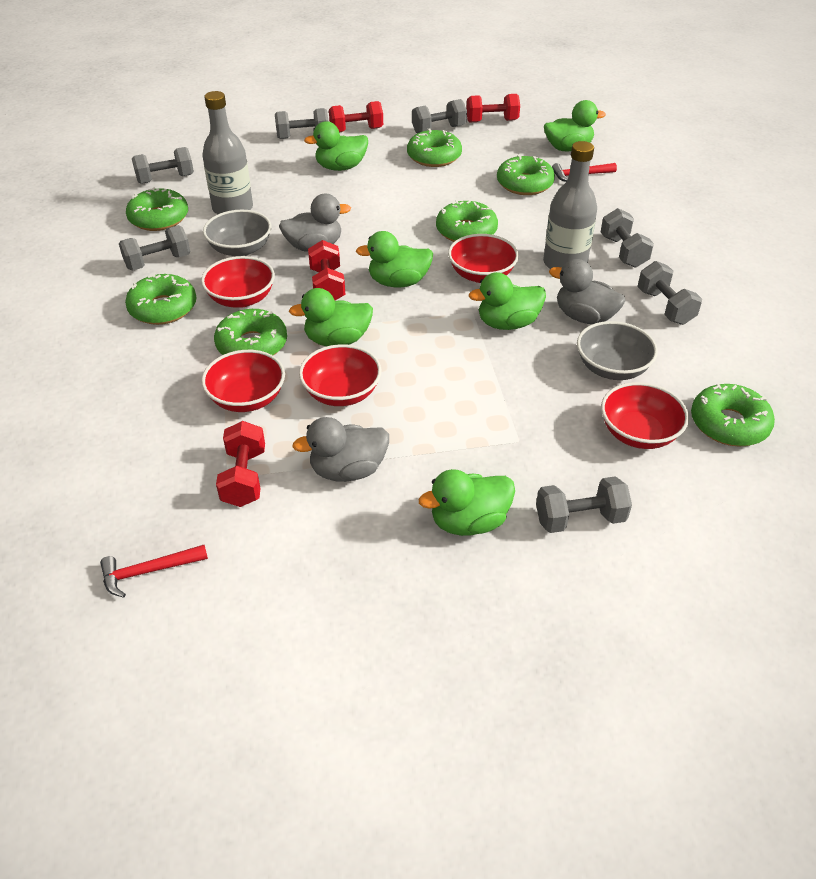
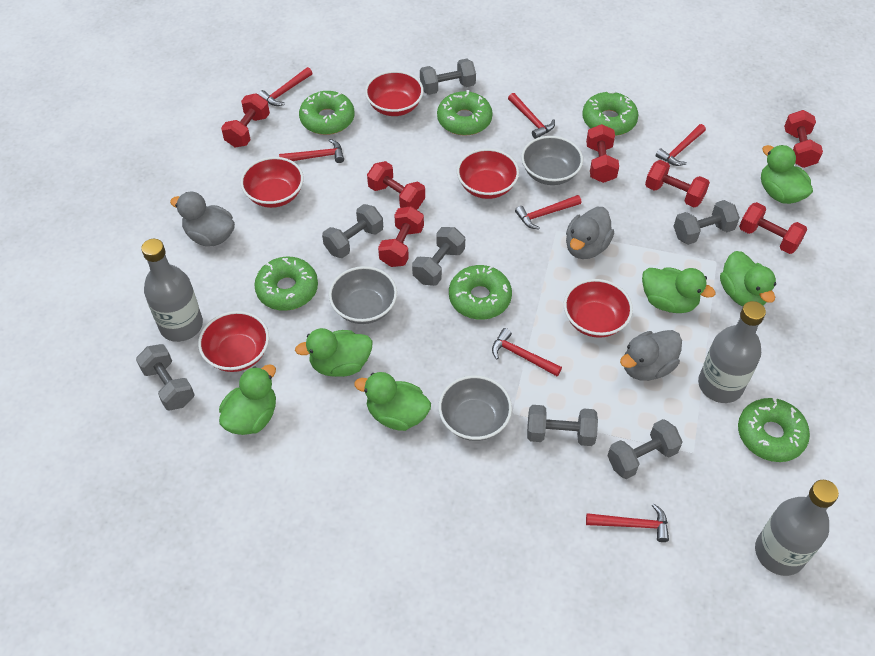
green donut: 7 -> 6
grey bottle: 2 -> 3
grey bowl: 2 -> 3
red dumbbell: 4 -> 7
red hammer: 2 -> 7

